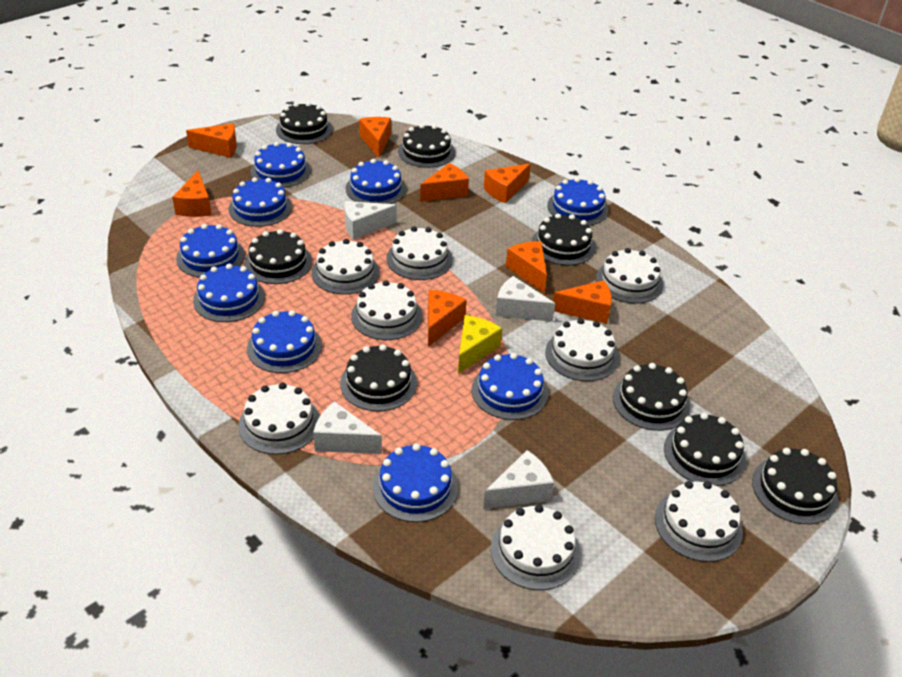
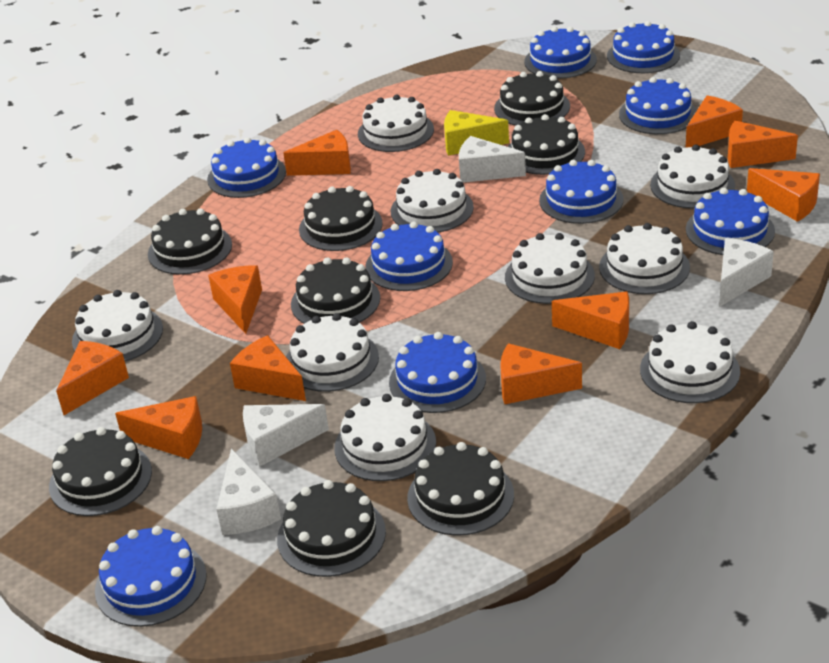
orange cheese: 8 -> 10
white cake: 8 -> 9

